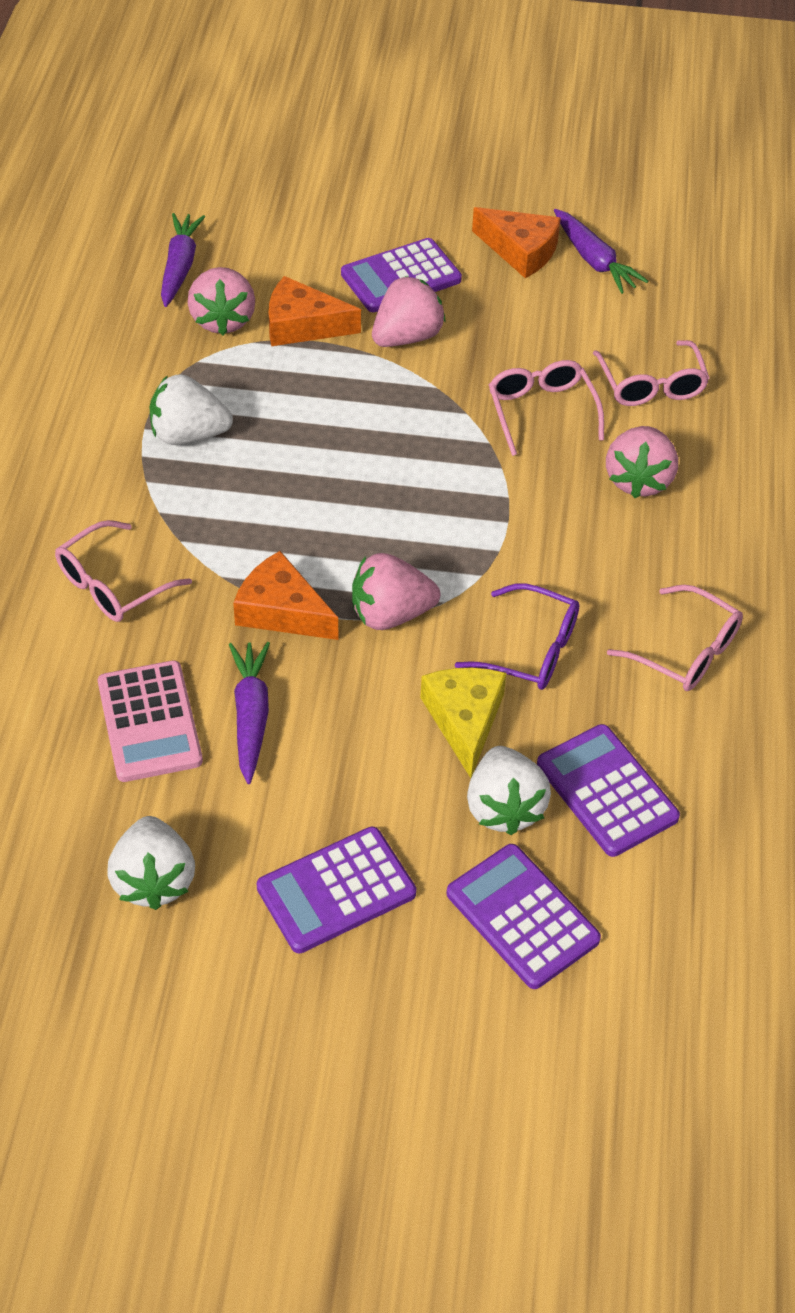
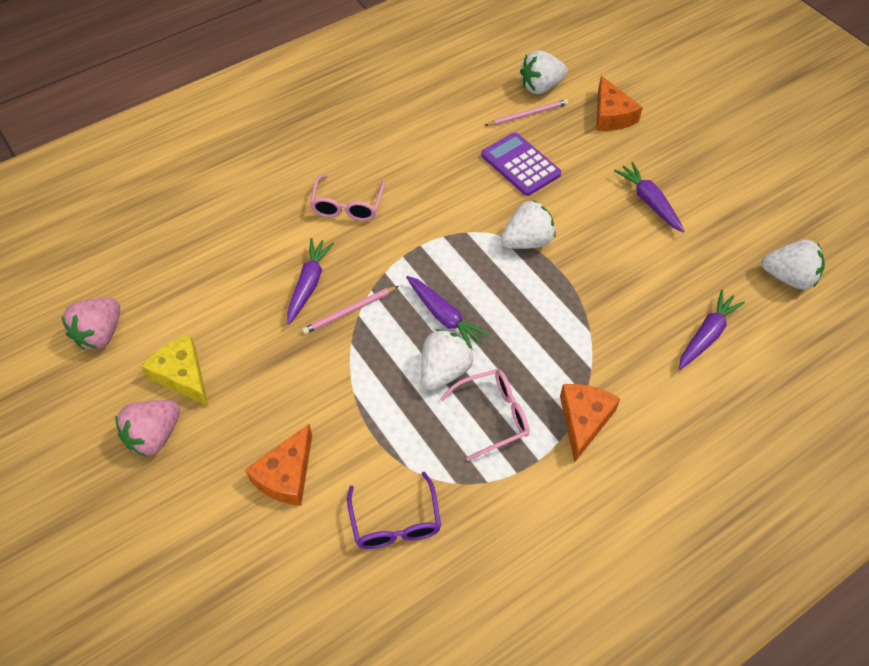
pink calculator: 1 -> 0
pink glasses: 4 -> 2
pink pencil: 0 -> 2
pink strawberry: 4 -> 2
purple calculator: 4 -> 1
purple carrot: 3 -> 4
white strawberry: 3 -> 4

